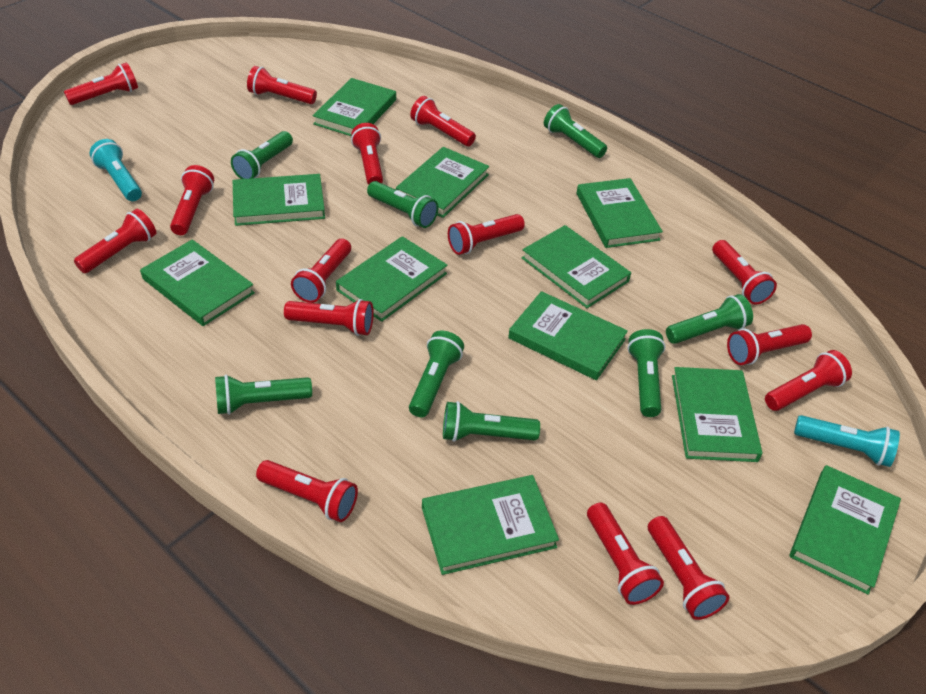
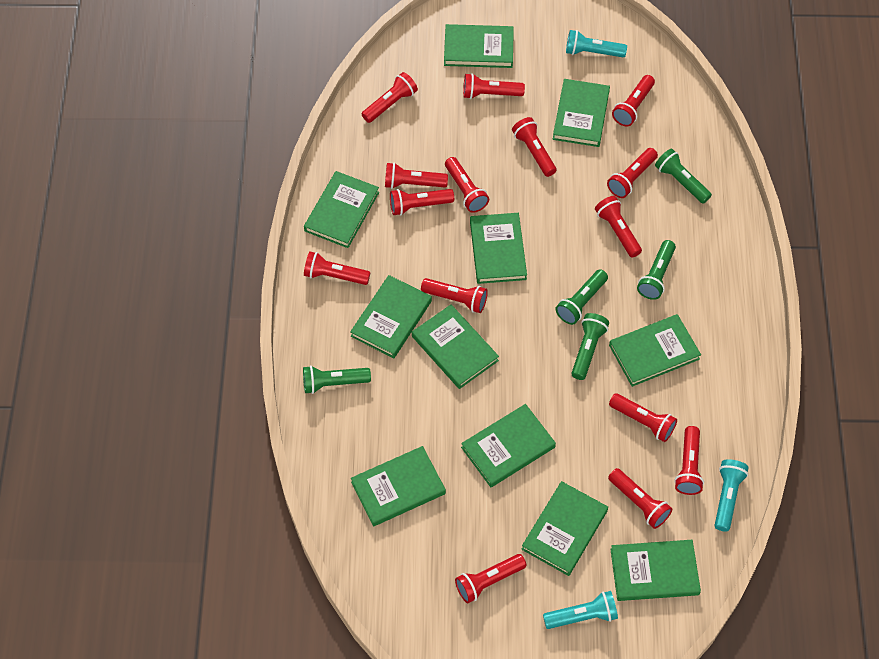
green flashlight: 8 -> 5
turquoise flashlight: 2 -> 3

